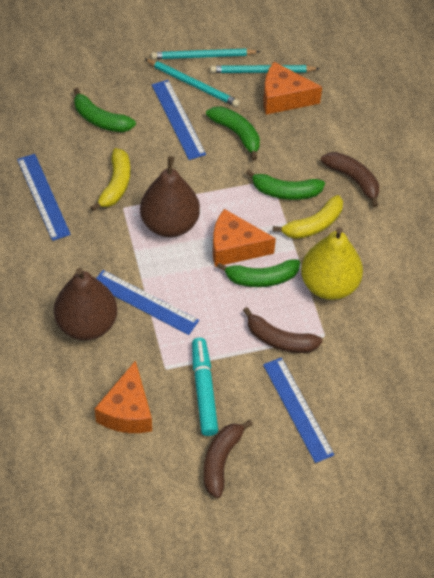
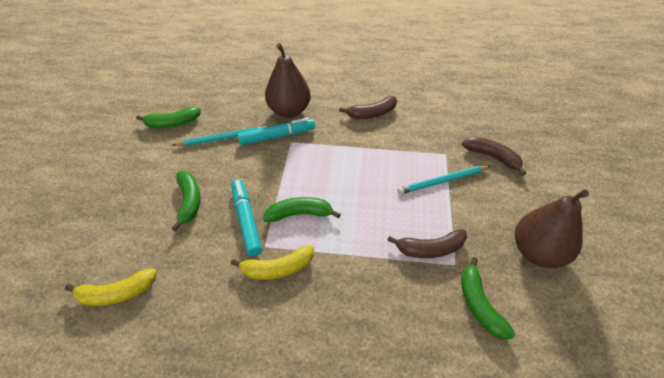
blue ruler: 4 -> 0
orange cheese: 3 -> 0
turquoise marker: 1 -> 2
turquoise pencil: 3 -> 2
yellow pear: 1 -> 0

